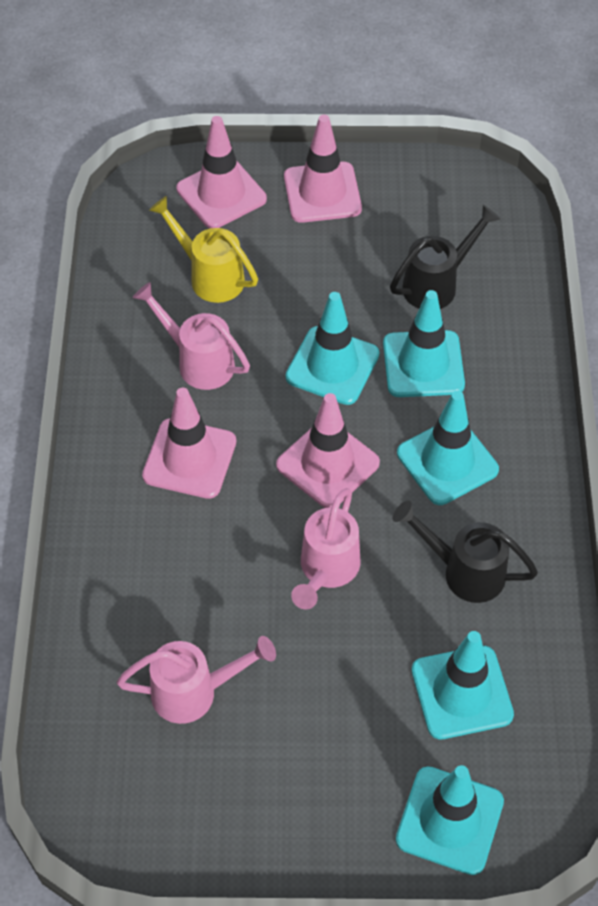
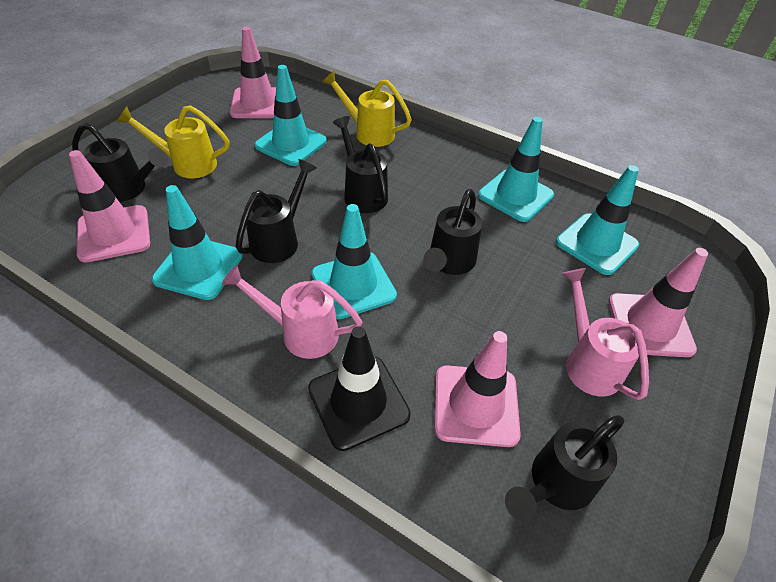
black traffic cone: 0 -> 1
black watering can: 2 -> 5
pink watering can: 3 -> 2
yellow watering can: 1 -> 2

